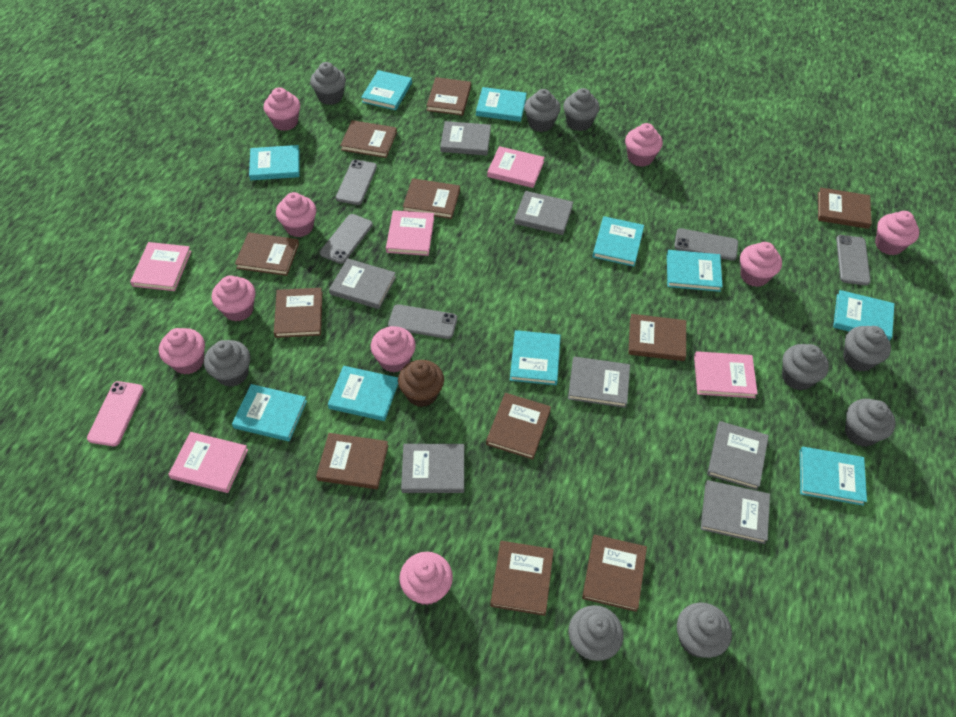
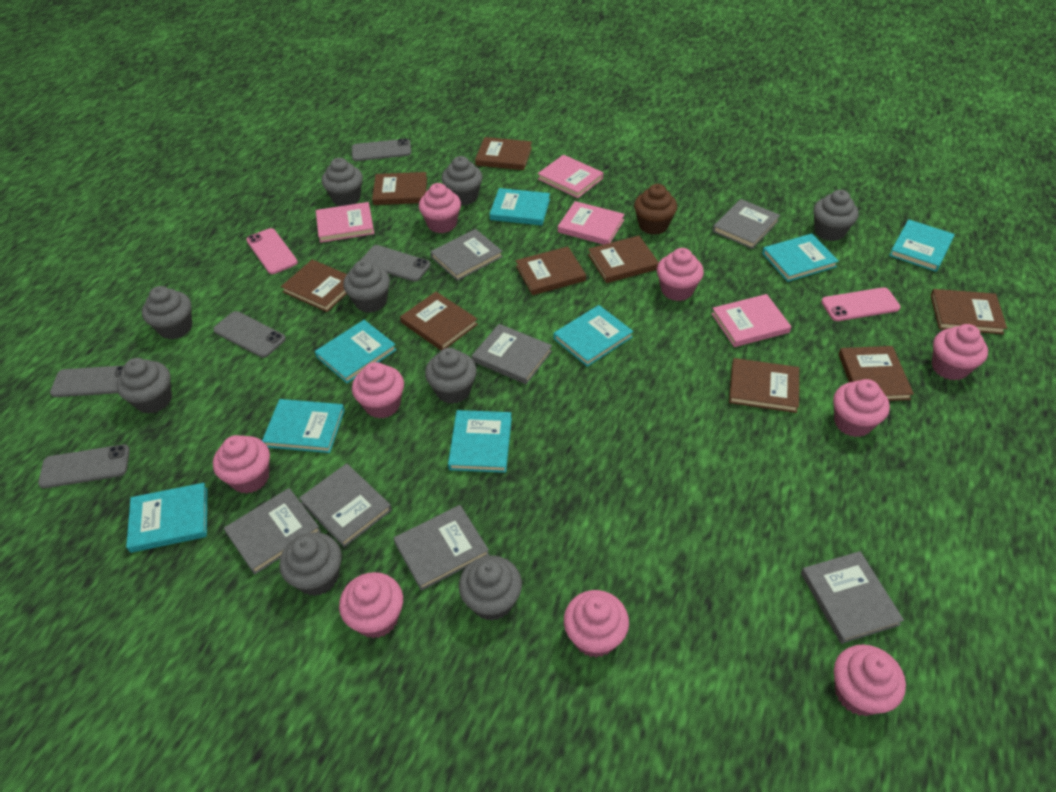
brown book: 11 -> 9
pink book: 5 -> 4
pink phone: 1 -> 2
turquoise book: 10 -> 8

